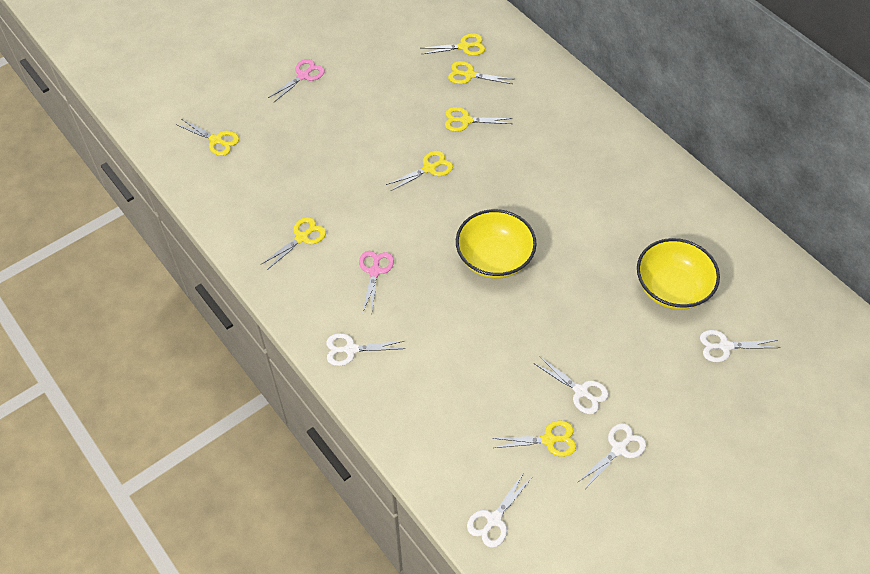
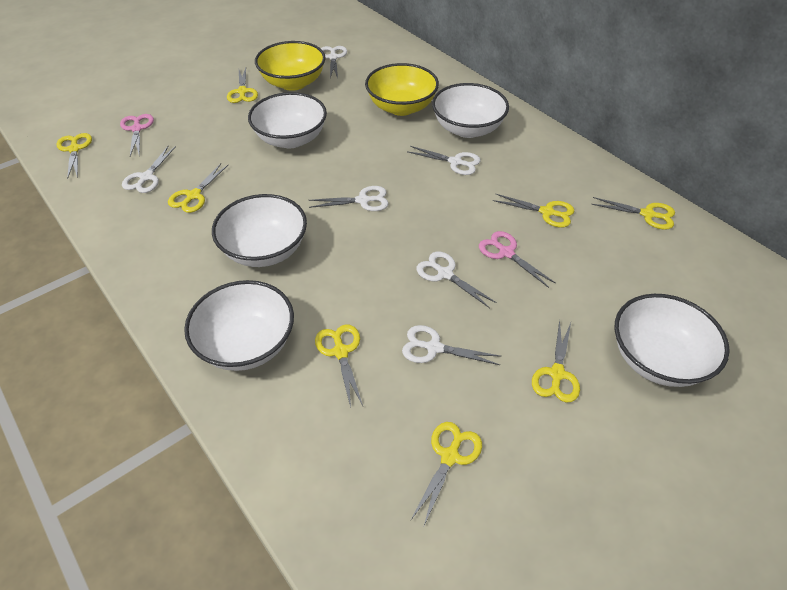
white bowl: 0 -> 5
white scissors: 5 -> 6
yellow scissors: 7 -> 8

